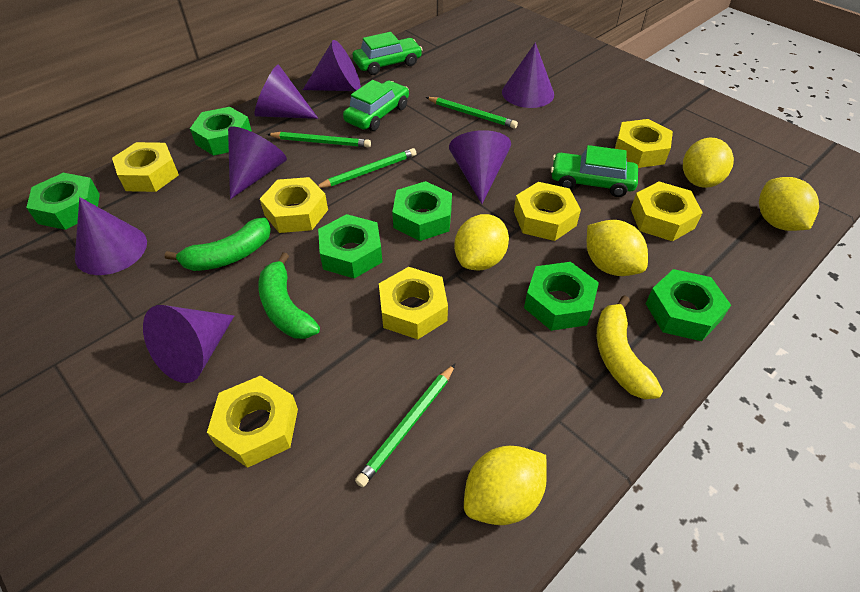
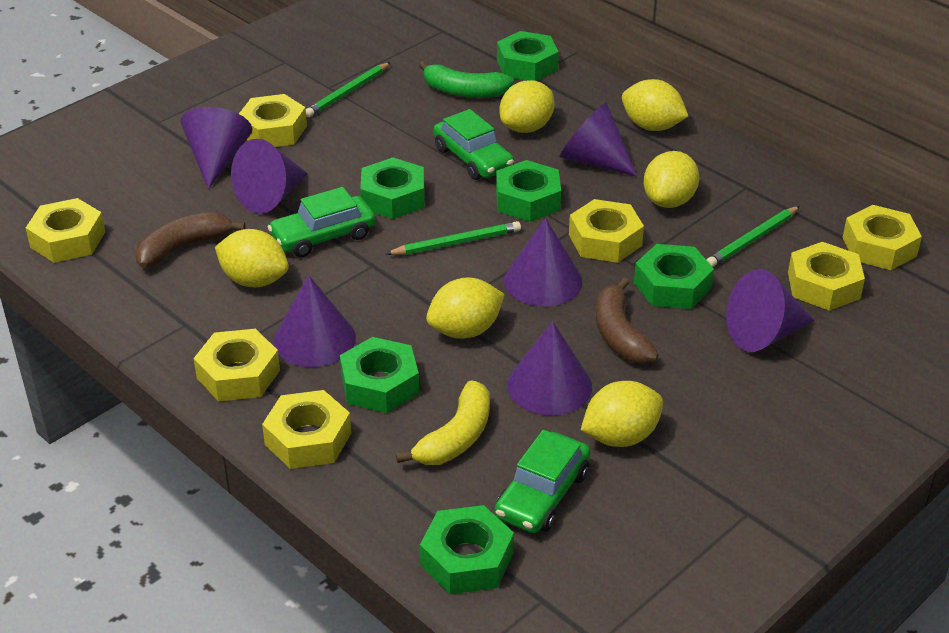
brown banana: 0 -> 2
green banana: 2 -> 1
green pencil: 4 -> 3
yellow lemon: 5 -> 6

